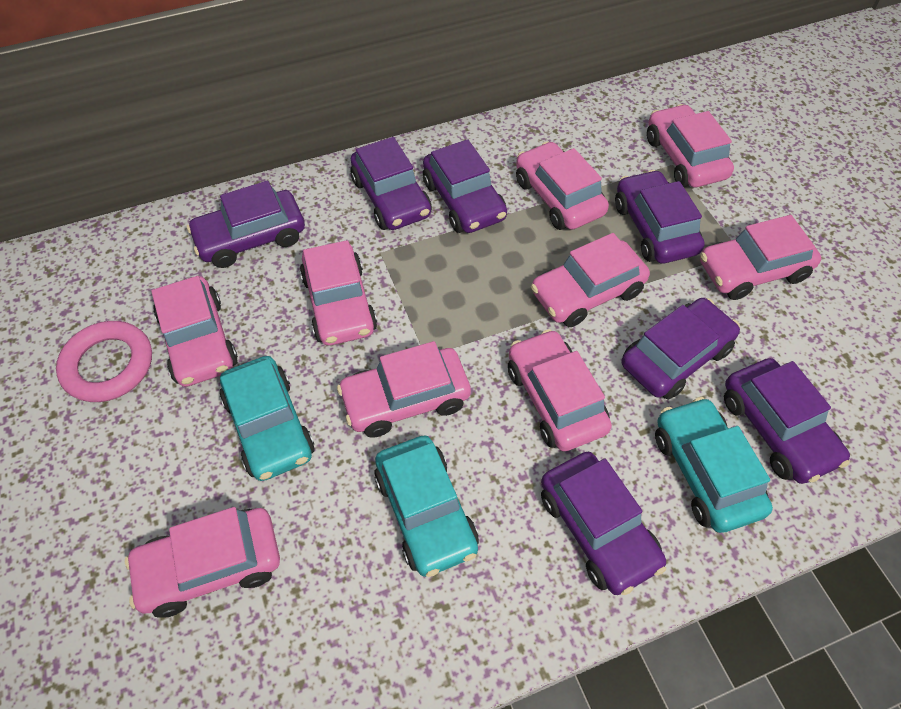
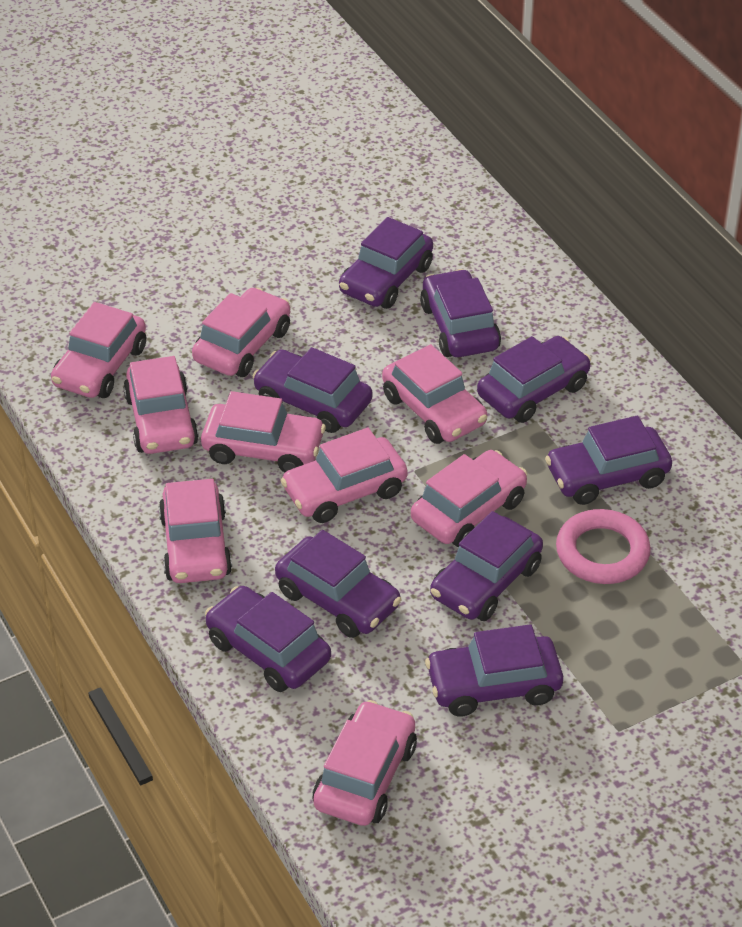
purple car: 7 -> 9
turquoise car: 3 -> 0

